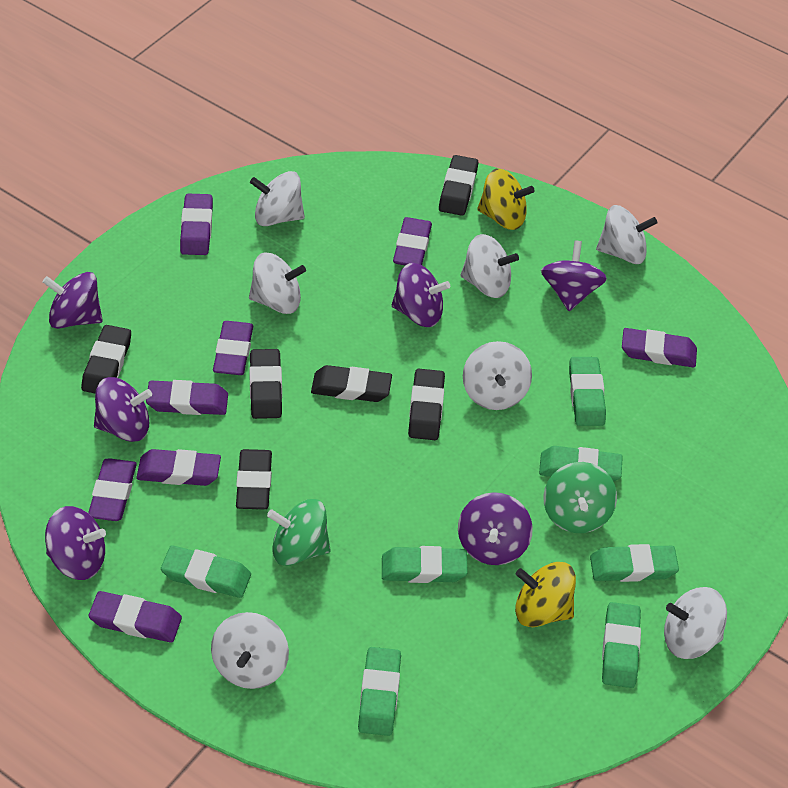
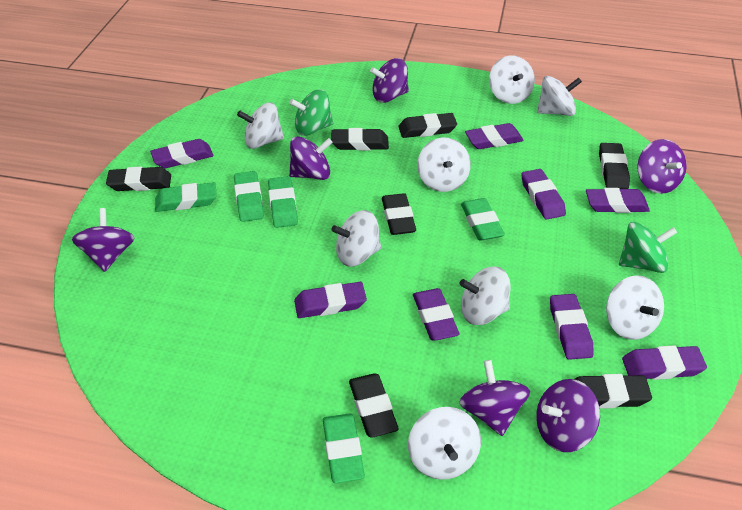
black eraser: 6 -> 7
green eraser: 7 -> 5
white spinning top: 7 -> 8
yellow spinning top: 2 -> 0

